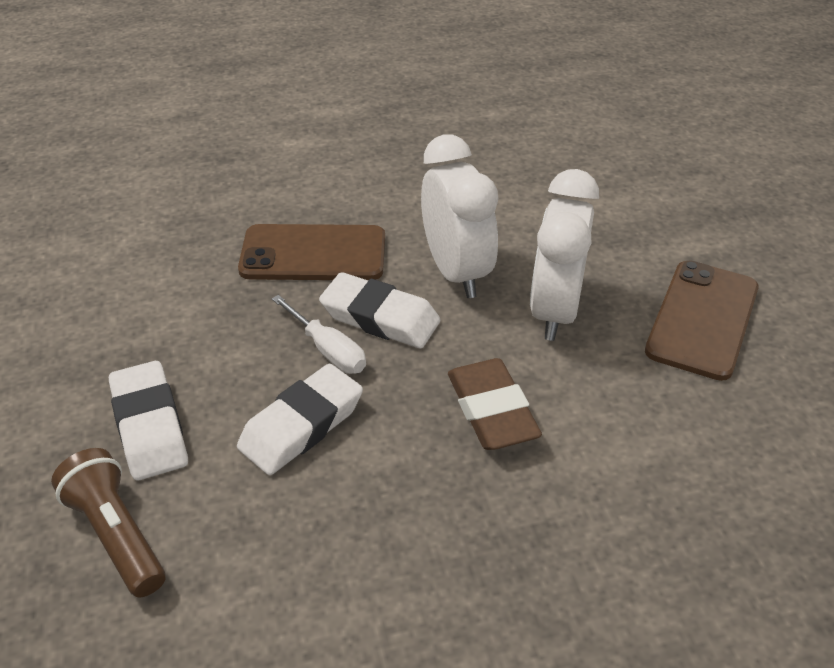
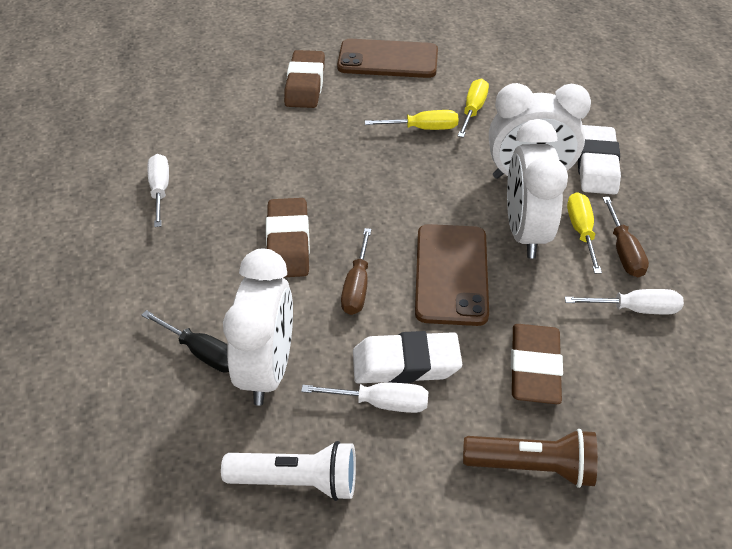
black screwdriver: 0 -> 1
brown eraser: 1 -> 3
brown screwdriver: 0 -> 2
white clock: 2 -> 3
white eraser: 3 -> 2
white flashlight: 0 -> 1
white screwdriver: 1 -> 3
yellow screwdriver: 0 -> 3

